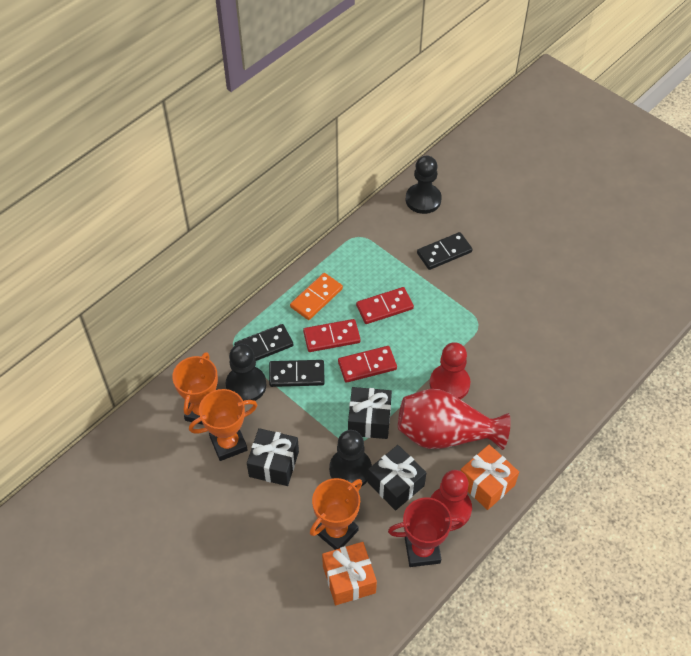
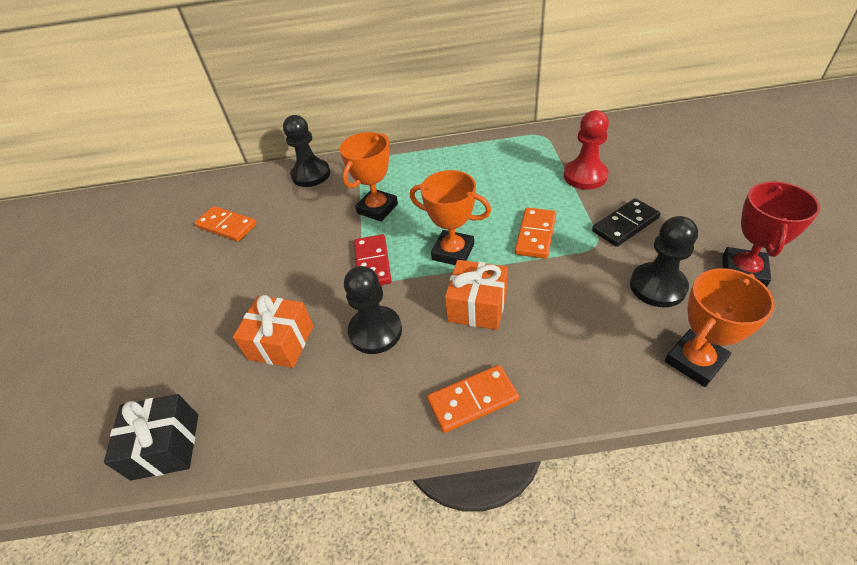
black domino: 3 -> 1
black gift: 3 -> 1
orange domino: 1 -> 3
red domino: 3 -> 1
red pawn: 2 -> 1
red vase: 1 -> 0

